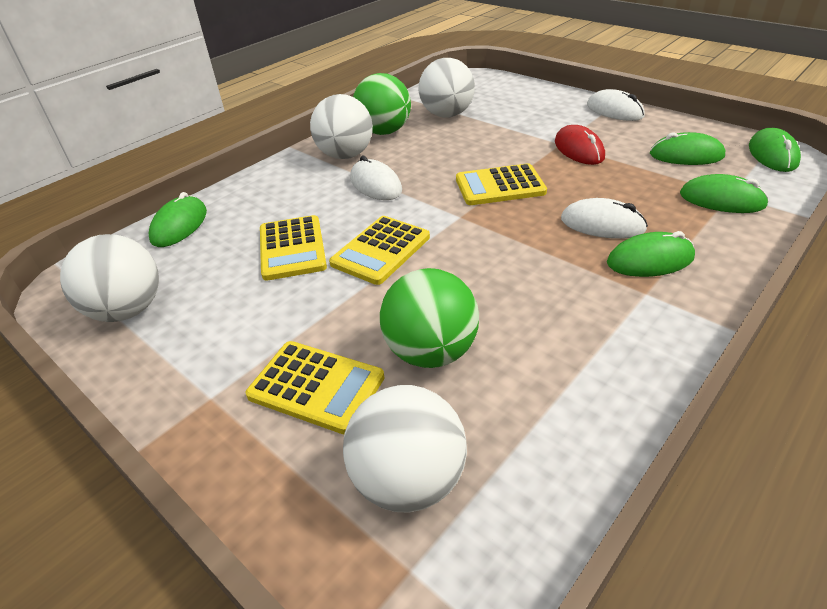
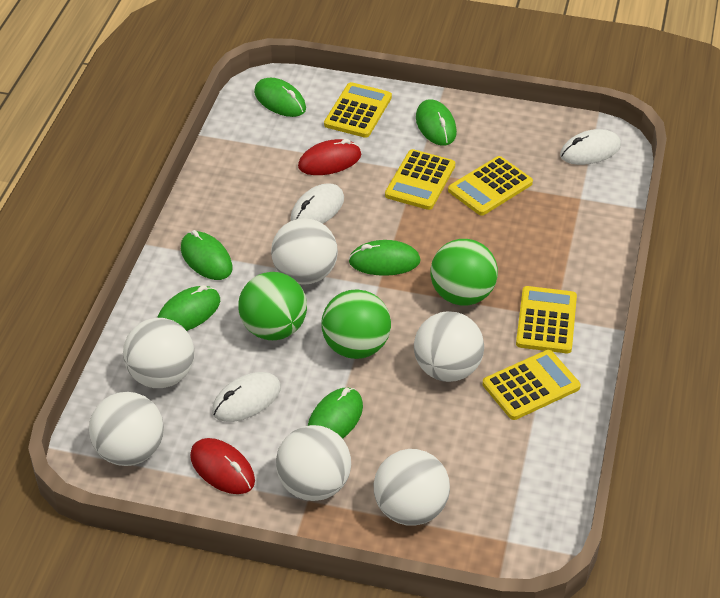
green ball: 2 -> 3
green mouse: 5 -> 6
red mouse: 1 -> 2
white ball: 4 -> 6
yellow calculator: 4 -> 5

